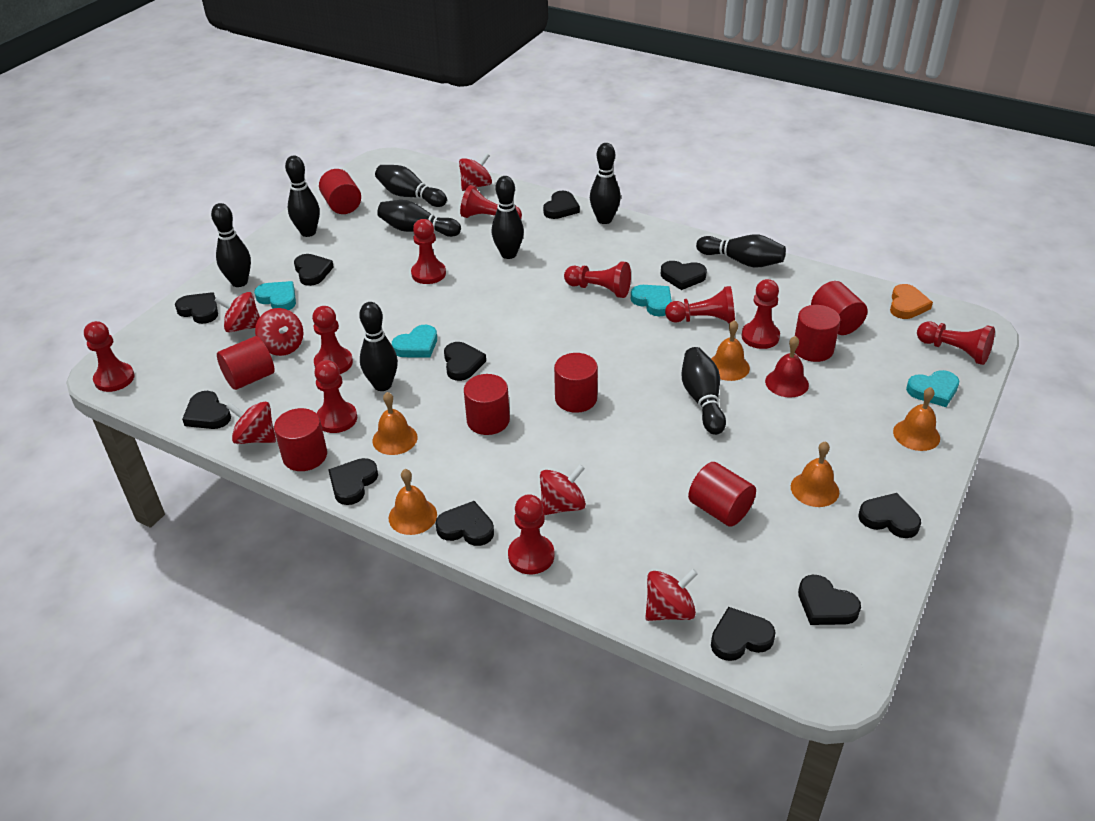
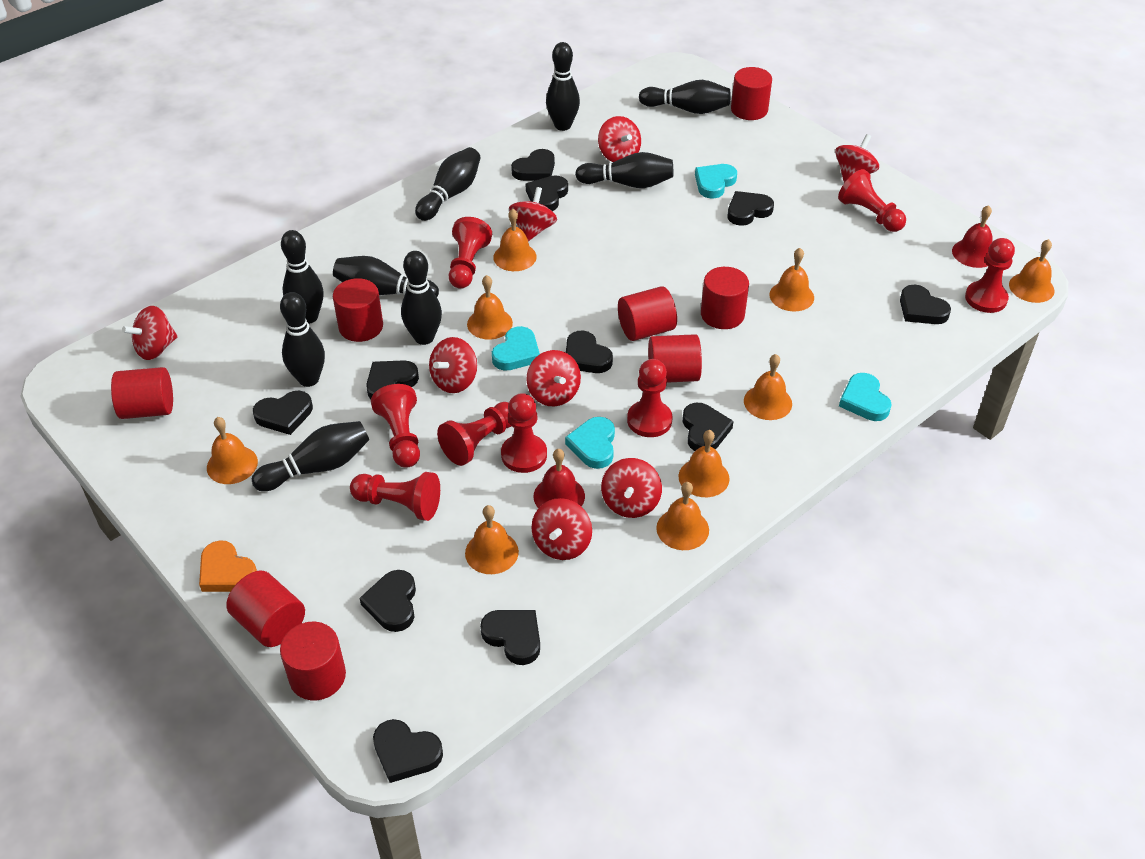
orange bell: 5 -> 9
red bell: 1 -> 2
red pawn: 10 -> 8
red spinning top: 6 -> 8

